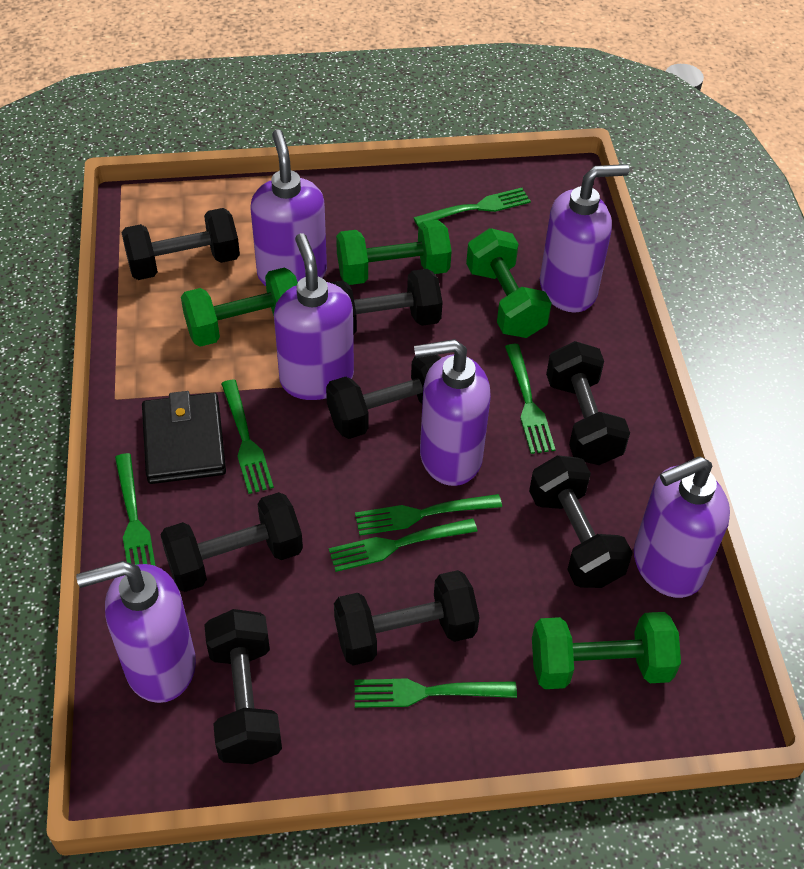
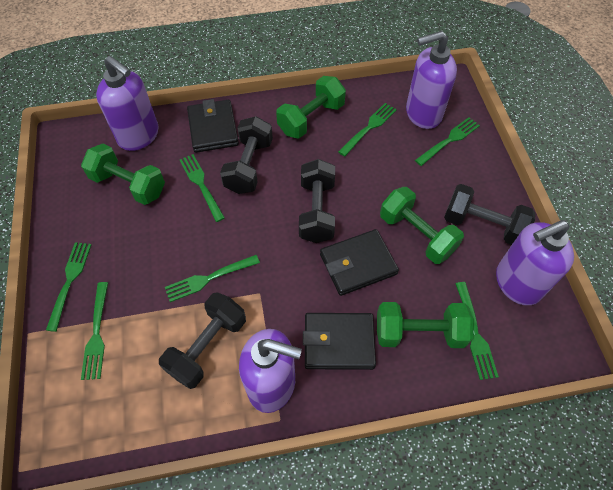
black dumbbell: 8 -> 4
black wallet: 1 -> 3
purple soap dispenser: 6 -> 4

